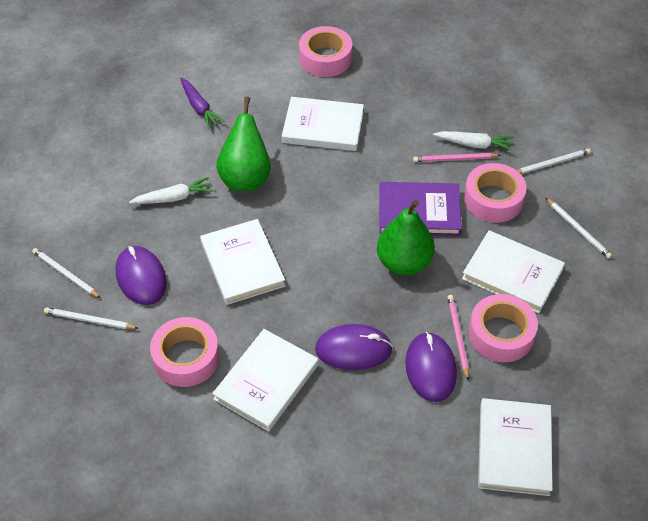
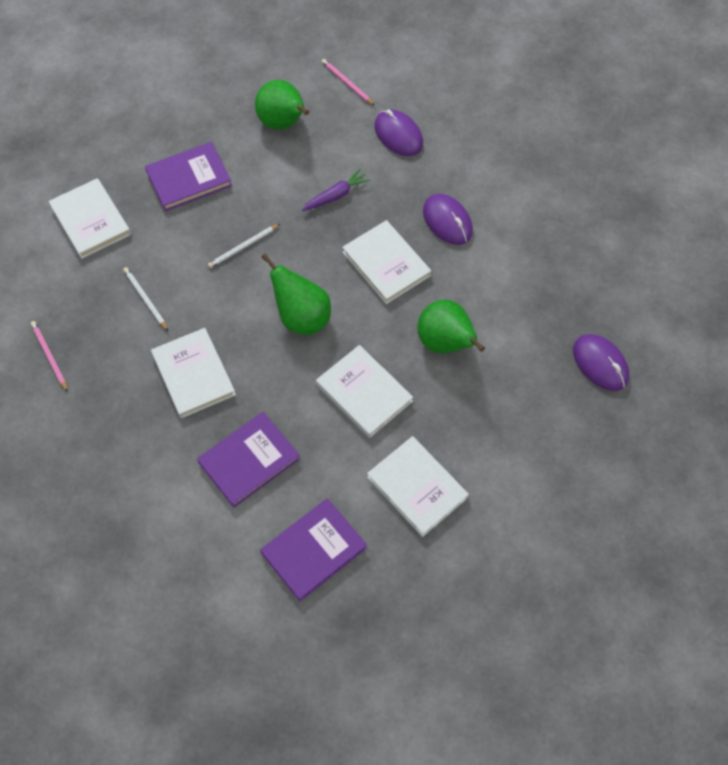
green pear: 2 -> 3
pink tape: 4 -> 0
purple book: 1 -> 3
white carrot: 2 -> 0
white pencil: 4 -> 2

